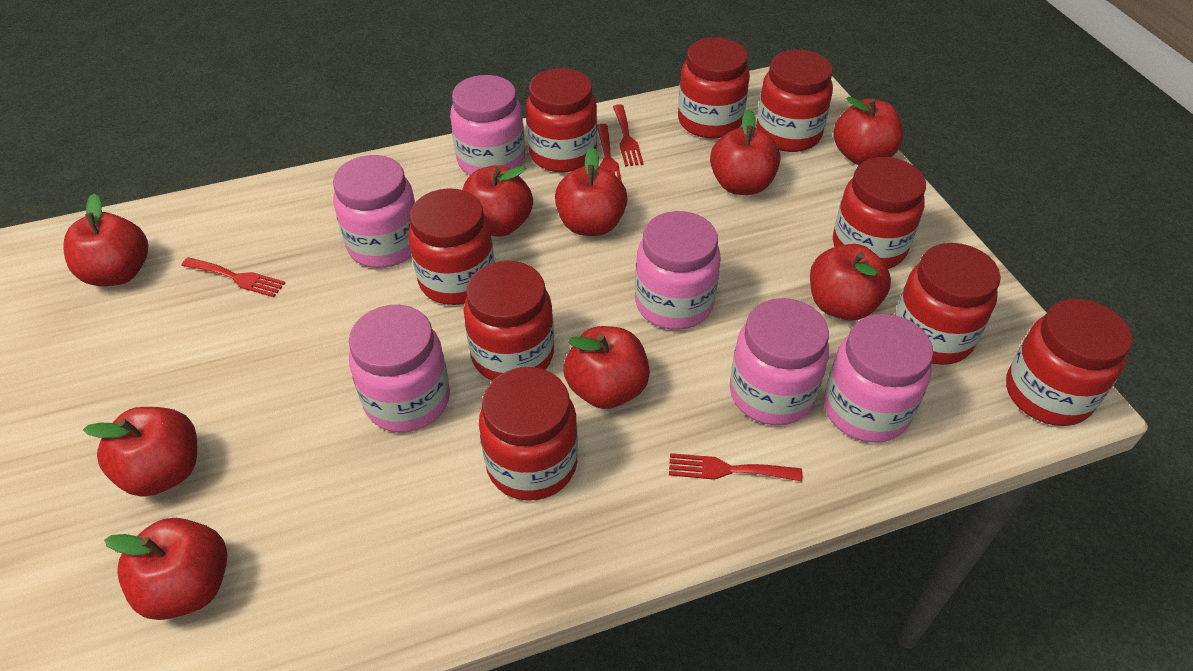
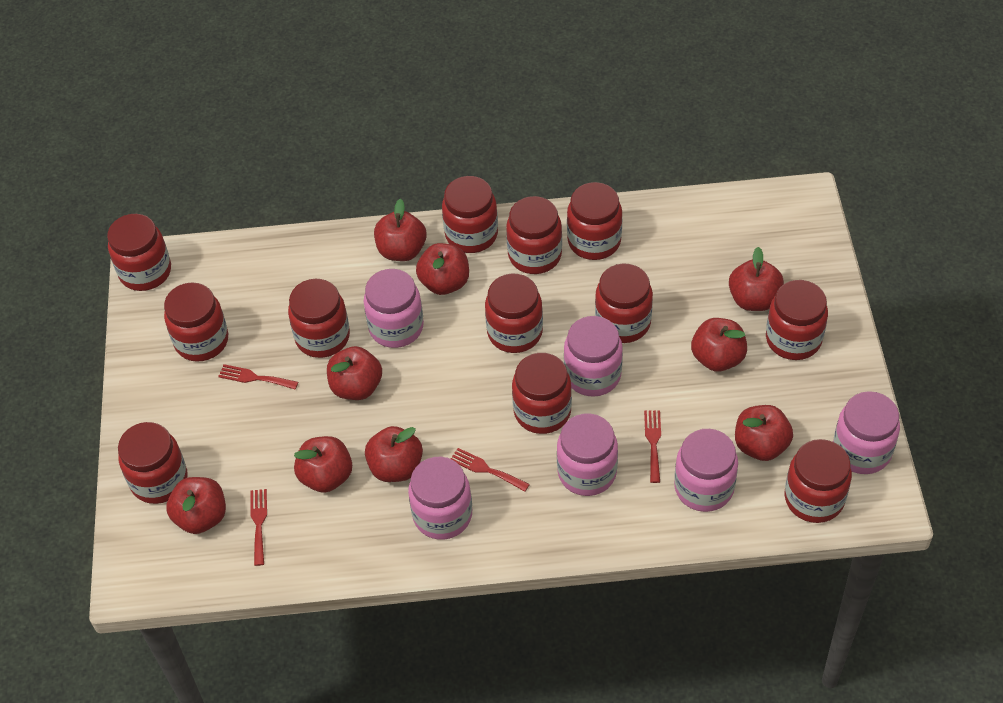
red jar: 9 -> 12

